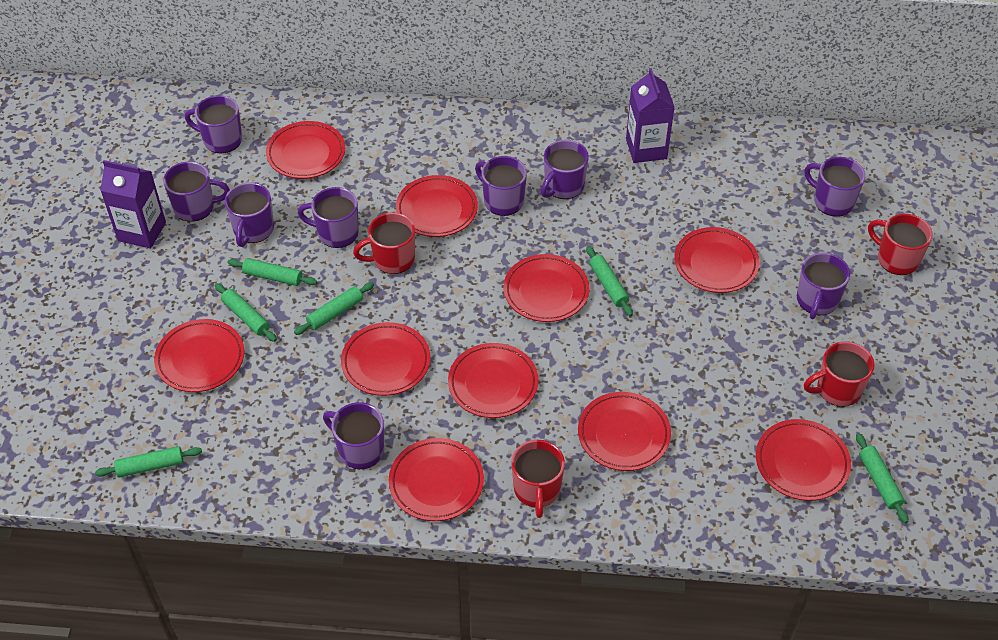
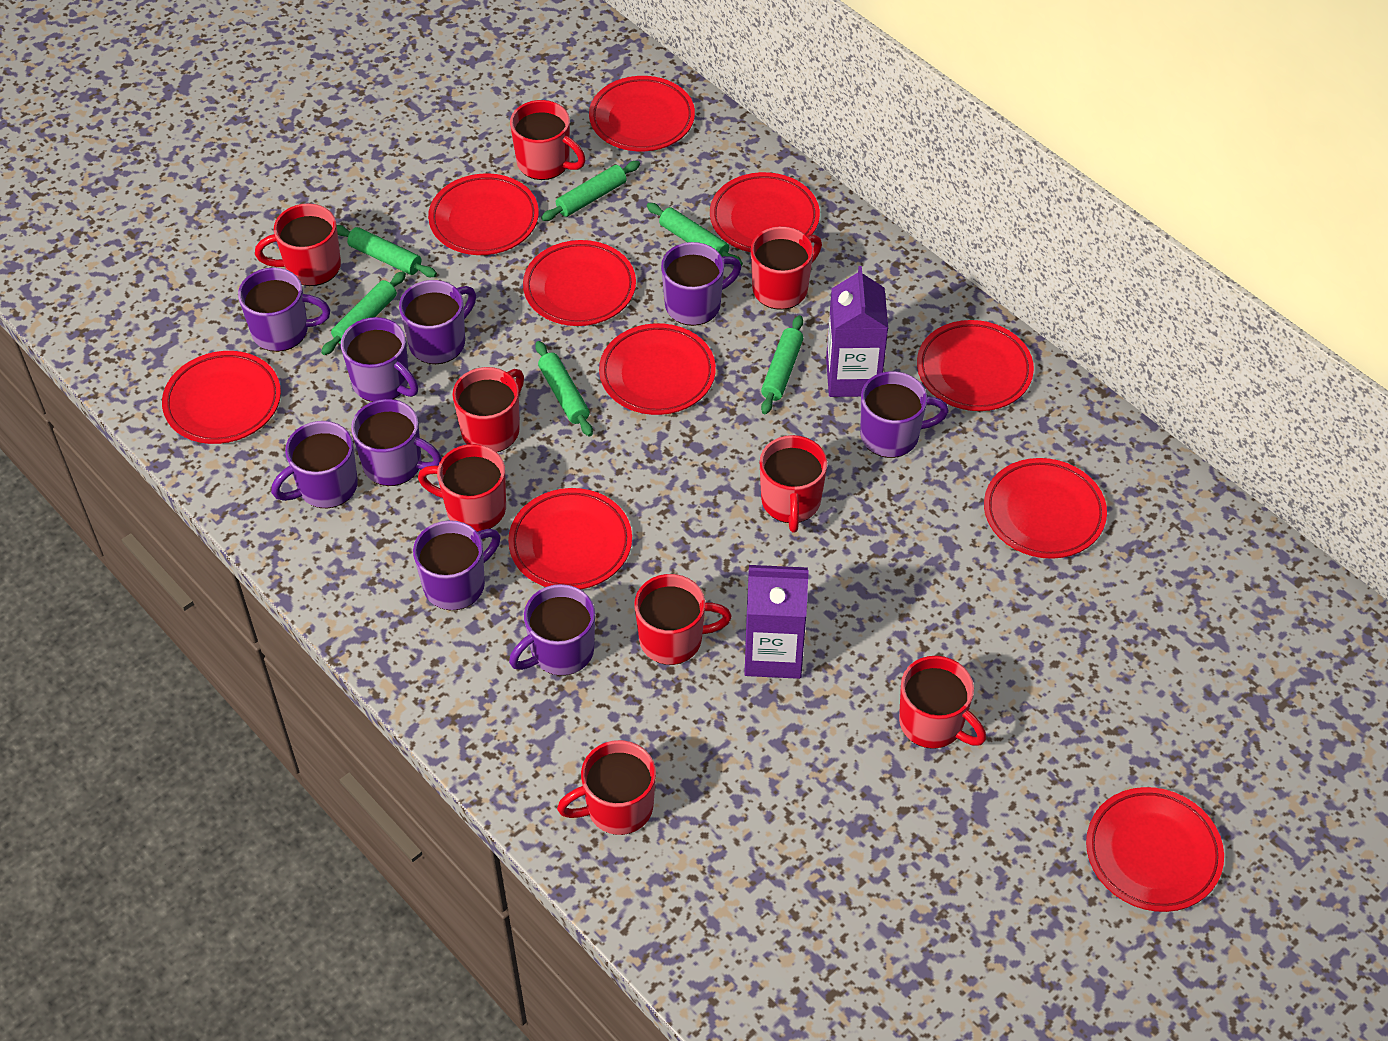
red mug: 4 -> 9

